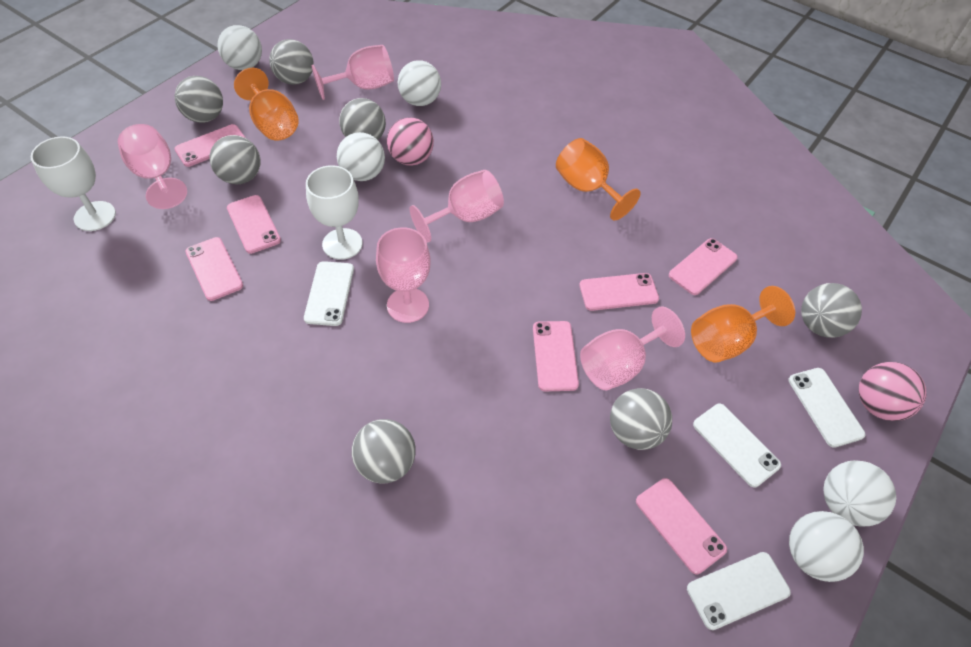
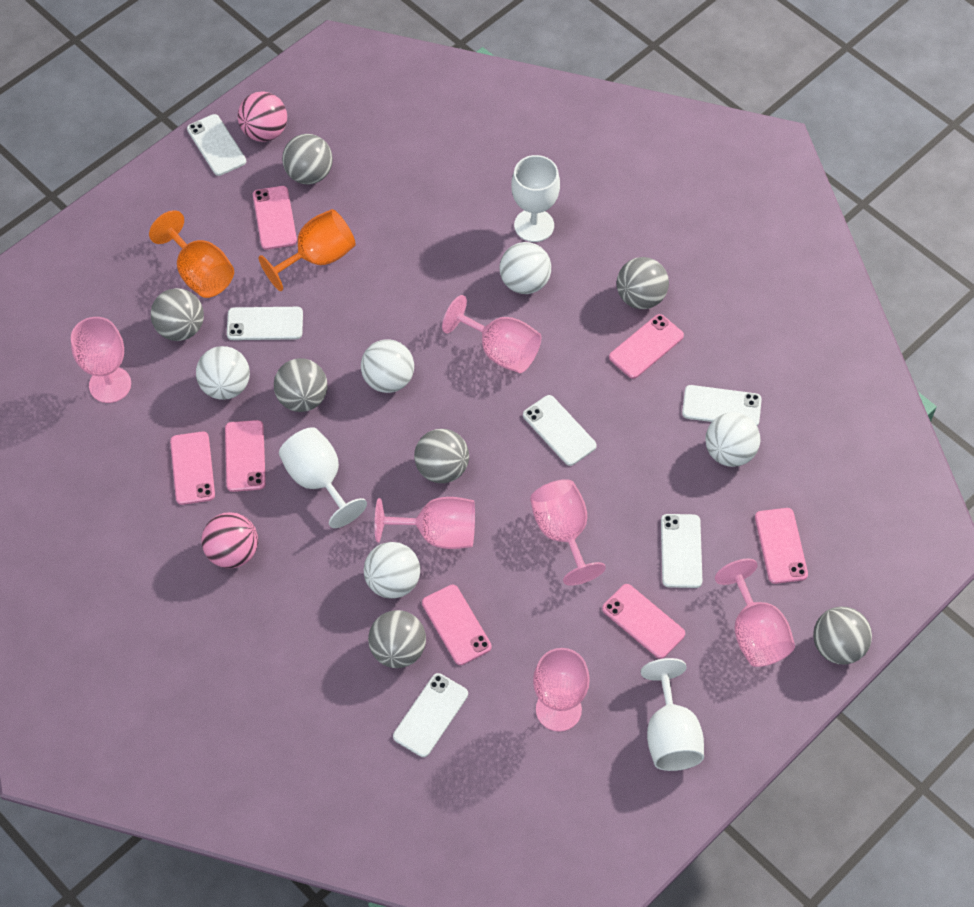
orange goblet: 3 -> 2
pink goblet: 5 -> 6
white goblet: 2 -> 3
white phone: 4 -> 6

